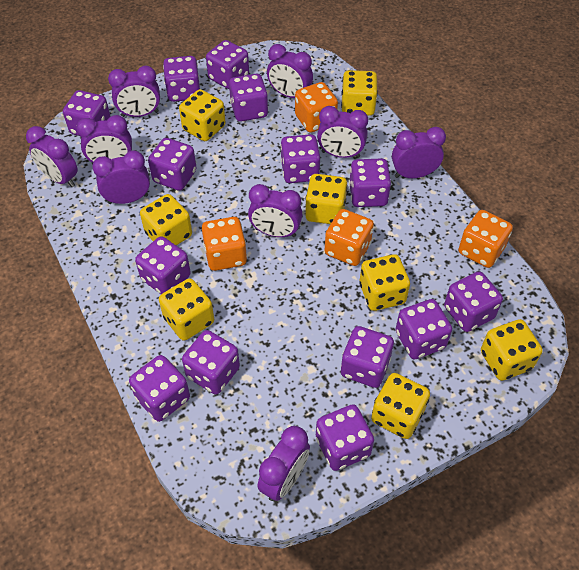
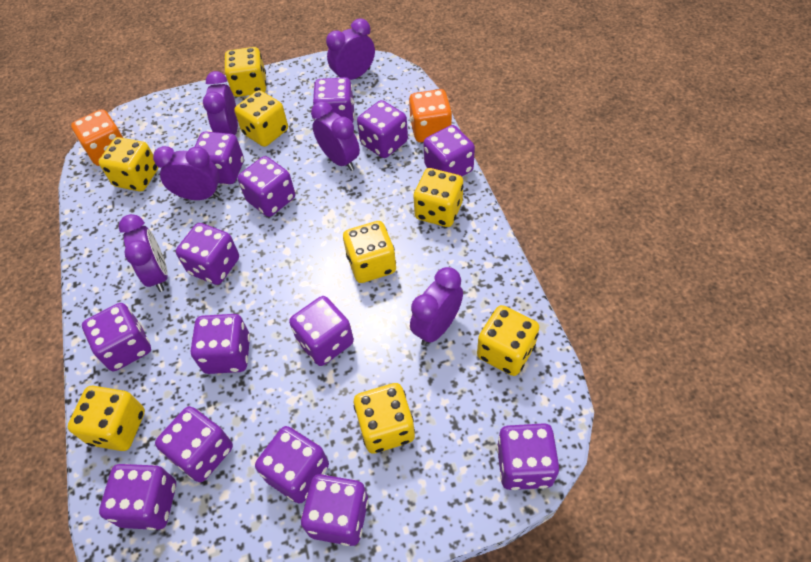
orange dice: 4 -> 2
purple clock: 9 -> 6

